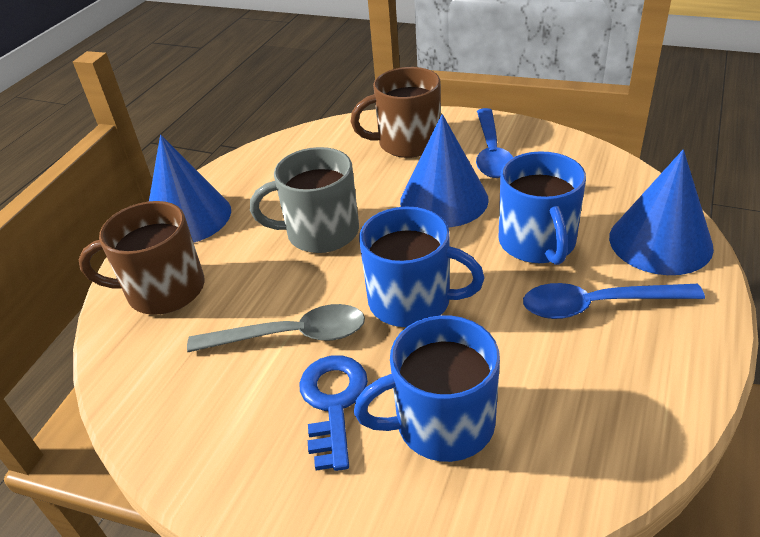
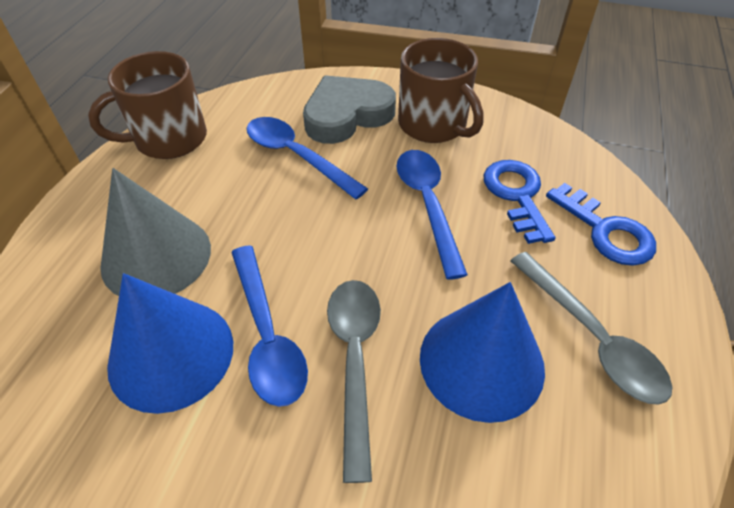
blue cone: 3 -> 2
blue key: 1 -> 2
blue mug: 3 -> 0
blue spoon: 2 -> 3
grey cone: 0 -> 1
grey heart: 0 -> 1
grey mug: 1 -> 0
grey spoon: 1 -> 2

